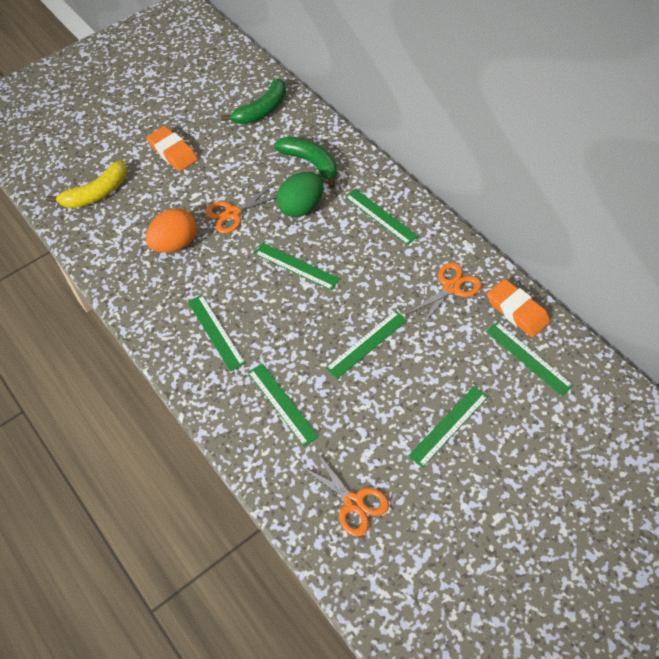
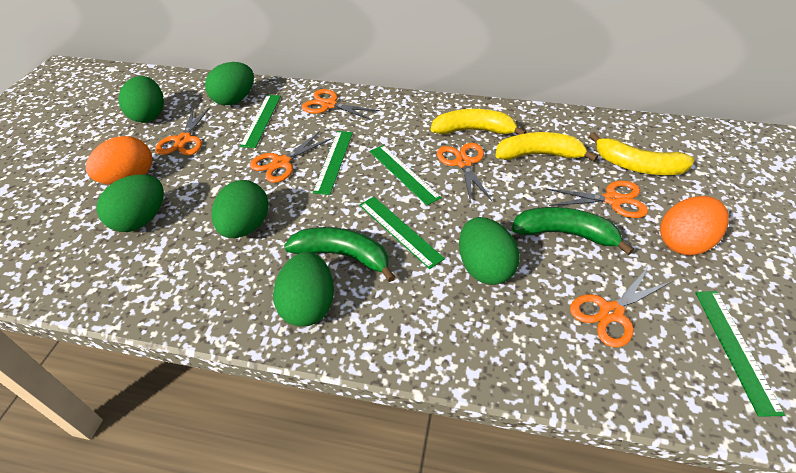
green egg: 1 -> 6
green ruler: 7 -> 5
orange egg: 1 -> 2
orange eraser: 2 -> 0
orange scissors: 3 -> 6
yellow banana: 1 -> 3

